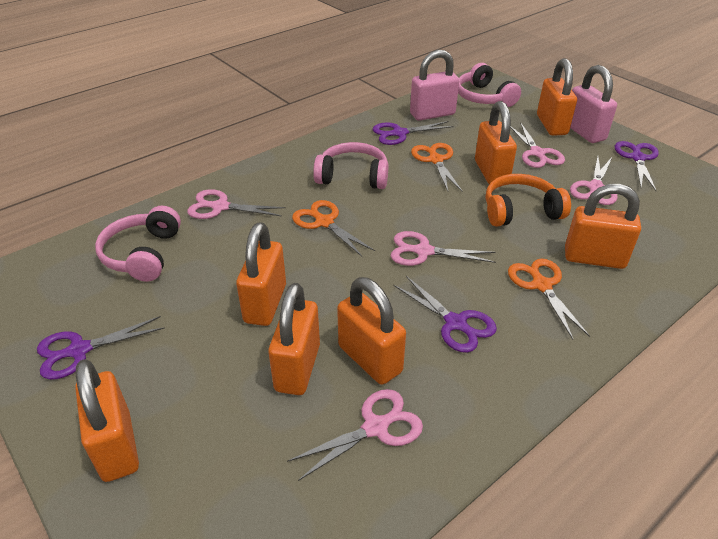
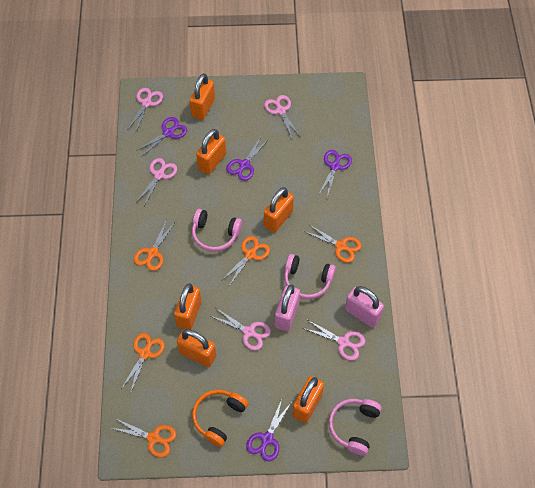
orange padlock: 7 -> 6
orange scissors: 3 -> 5

